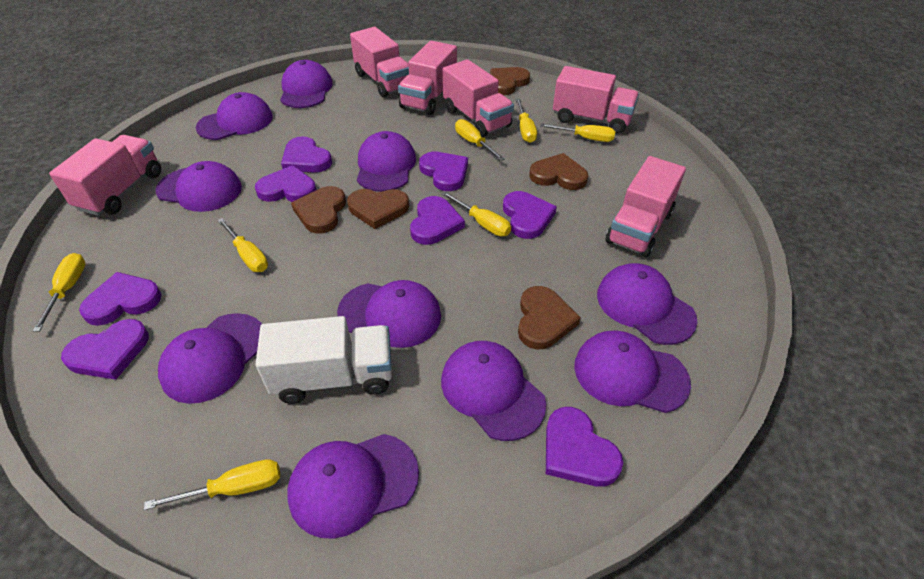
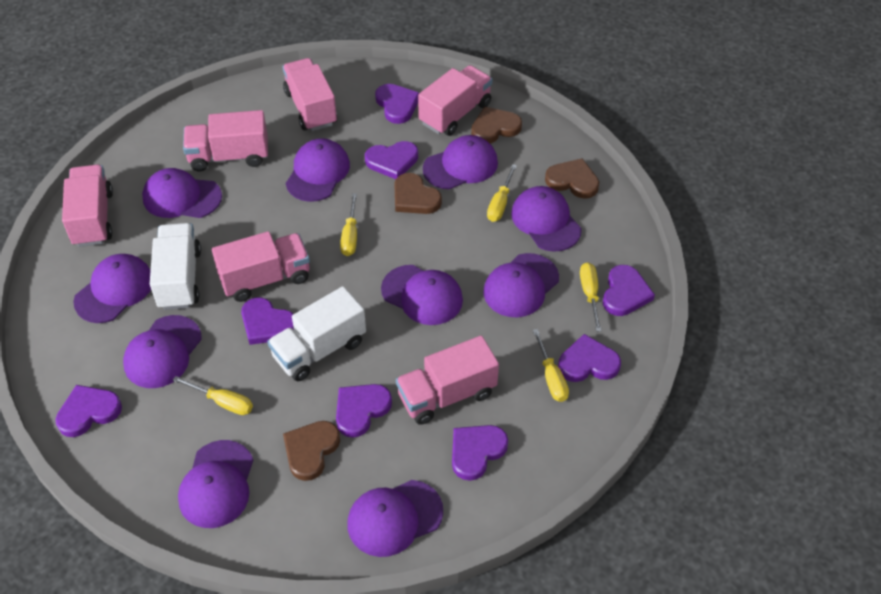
brown heart: 5 -> 4
white truck: 1 -> 2
yellow screwdriver: 7 -> 5

